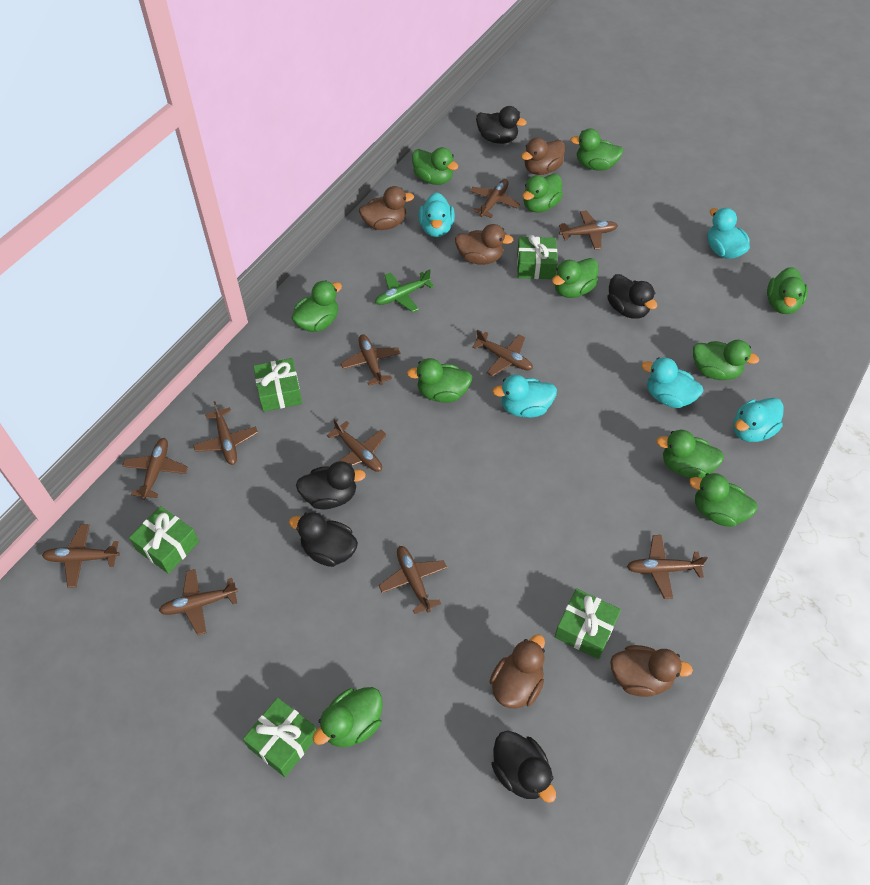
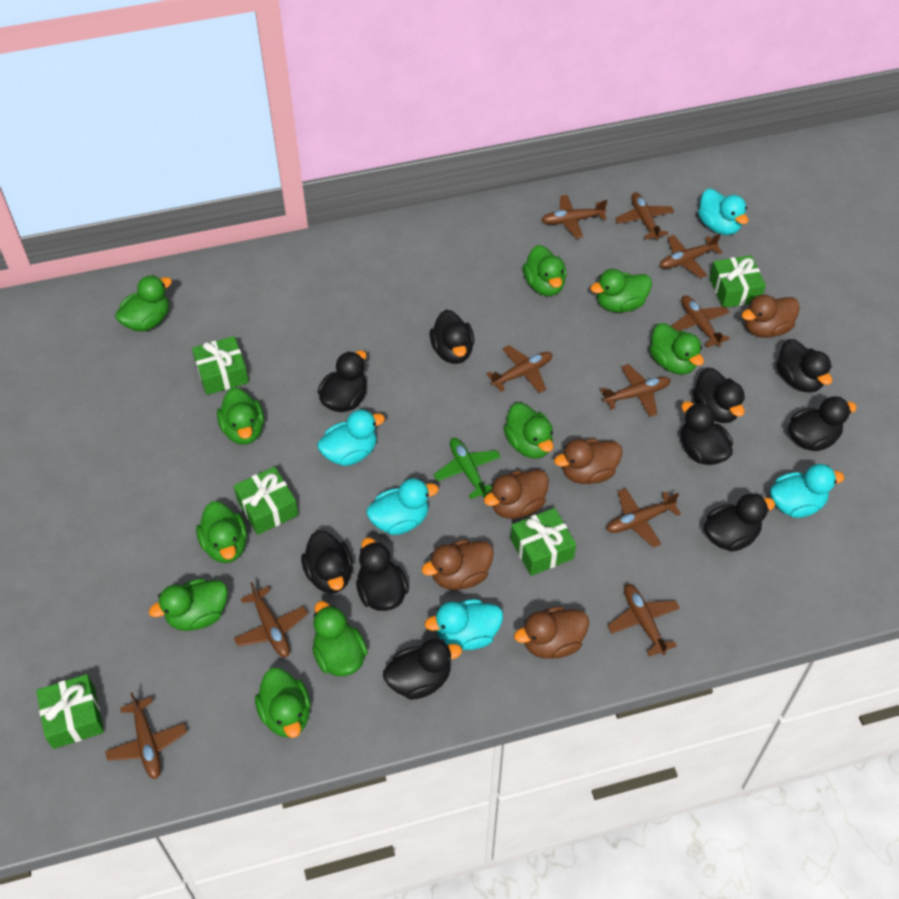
black duck: 5 -> 10
brown plane: 11 -> 10
green duck: 11 -> 10

